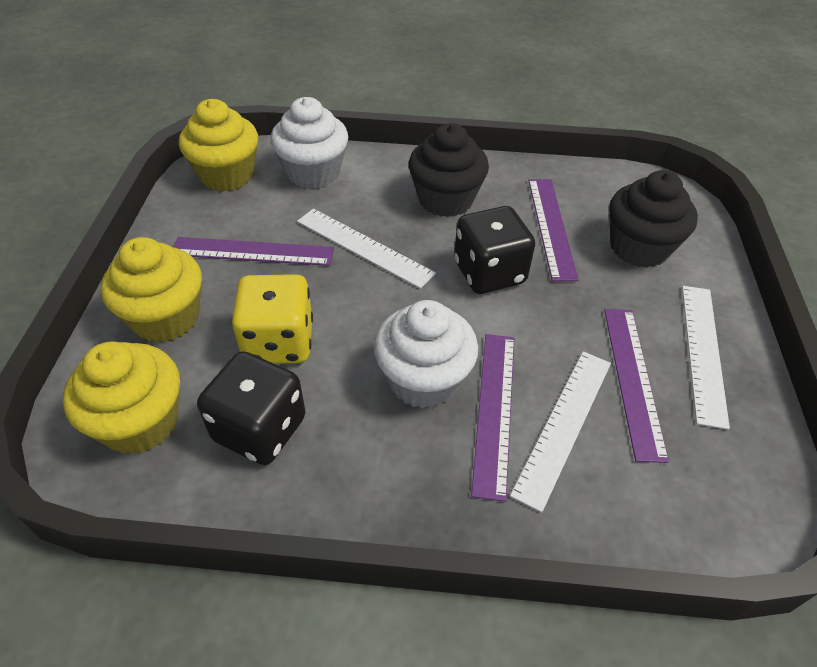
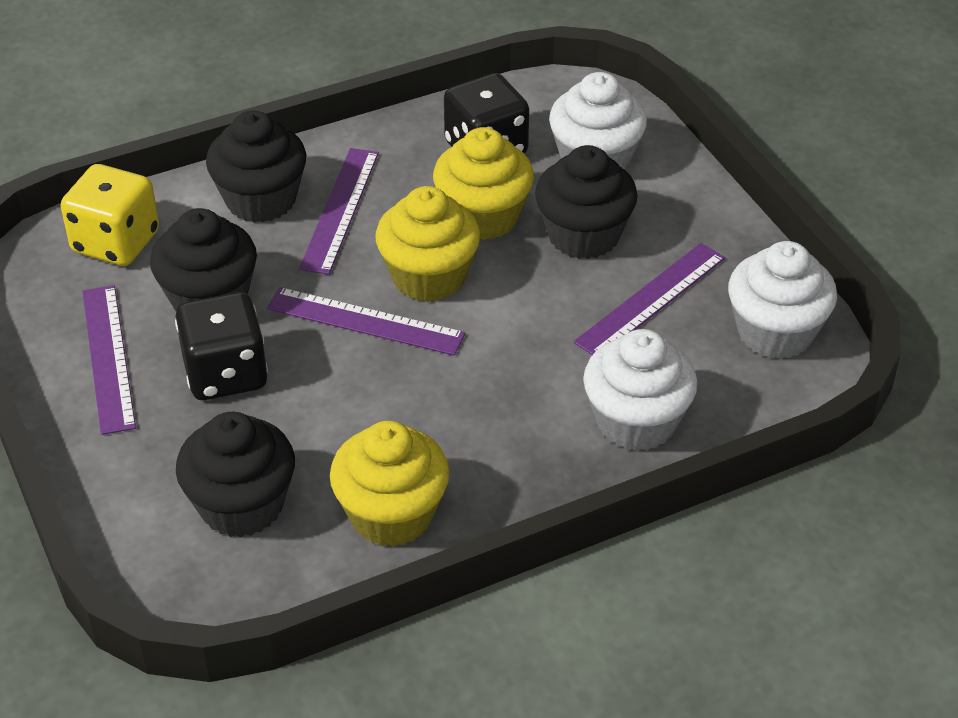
black cupcake: 2 -> 4
white cupcake: 2 -> 3
white ruler: 3 -> 0

